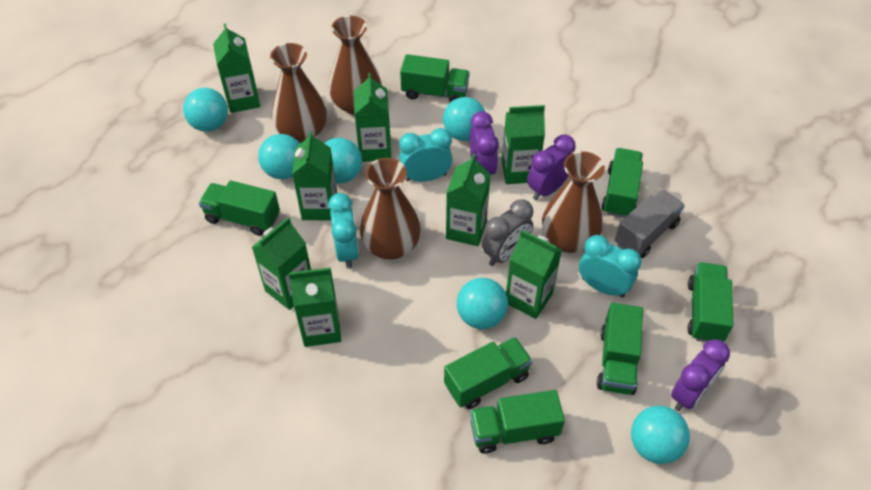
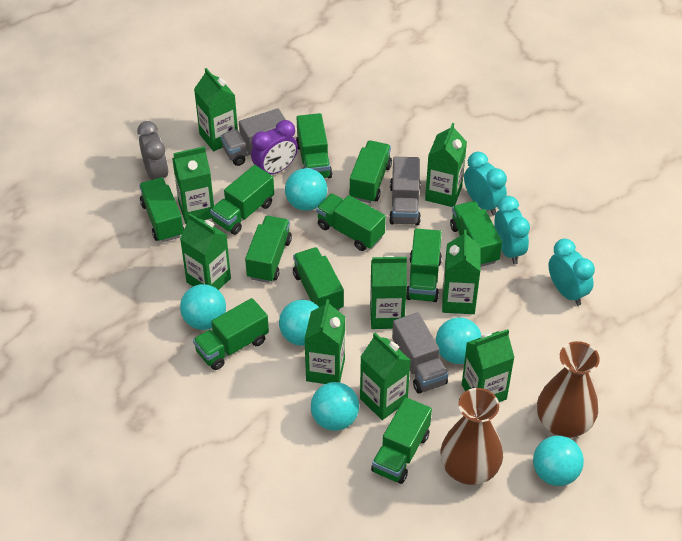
brown vase: 4 -> 2
green carton: 8 -> 9
green truck: 7 -> 11
grey truck: 1 -> 3
purple clock: 3 -> 1

